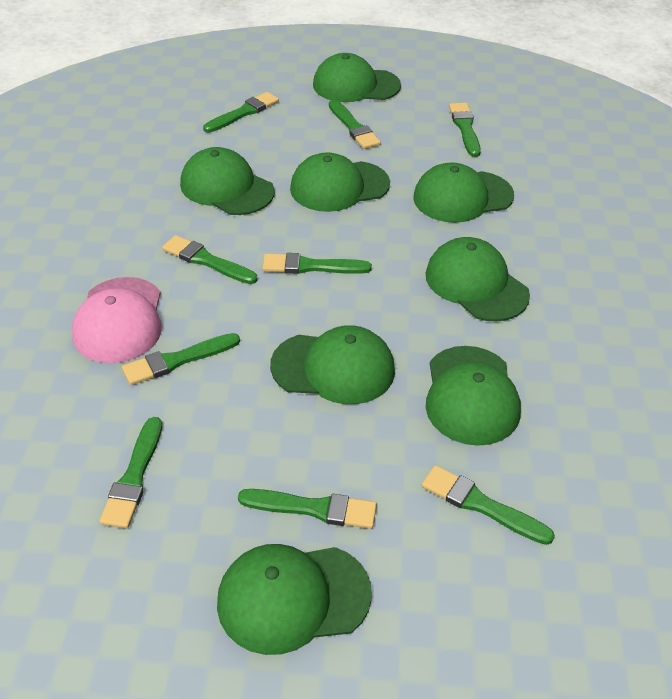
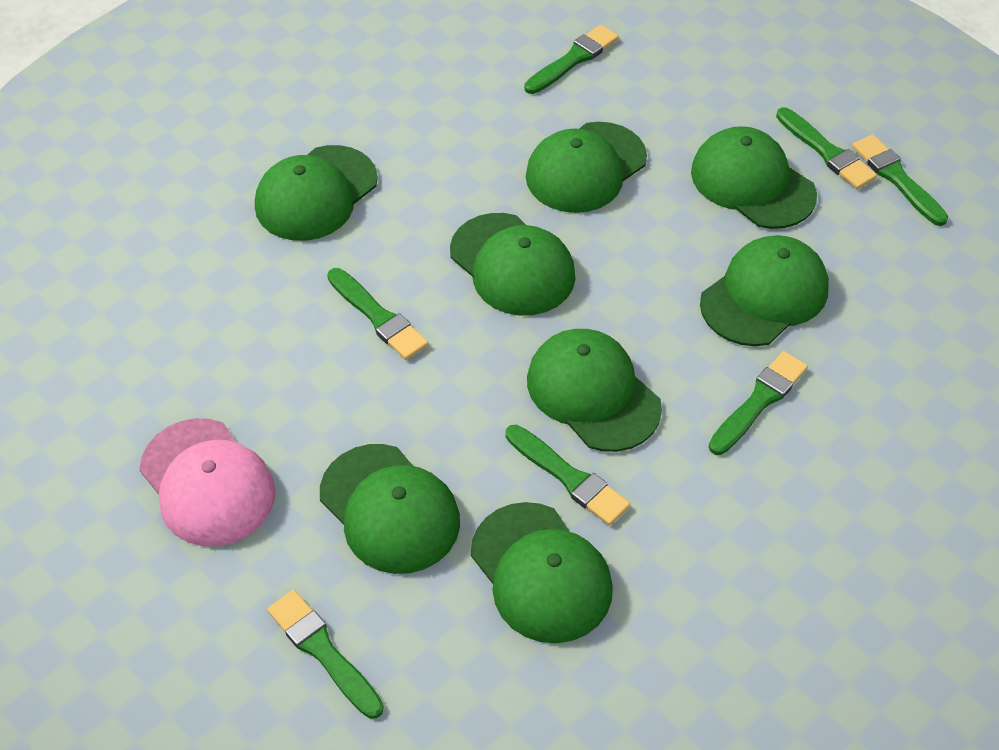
green brush: 9 -> 7

